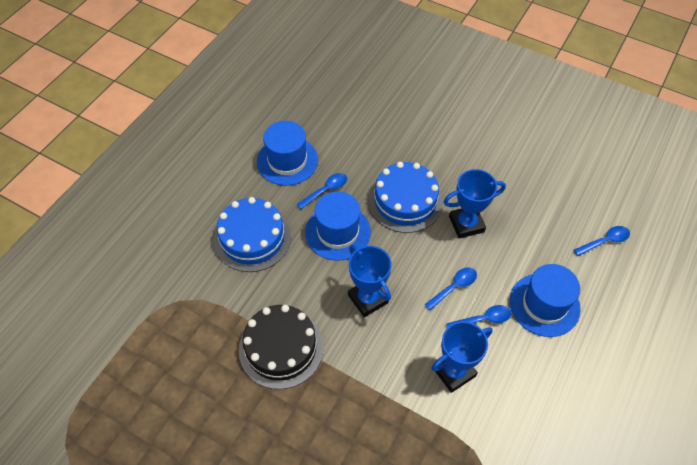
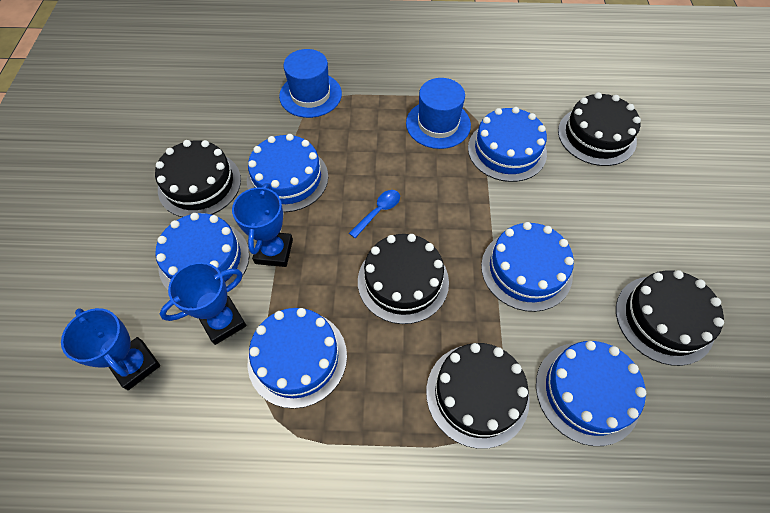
black cake: 1 -> 5
blue cake: 2 -> 6
blue hat: 3 -> 2
blue spoon: 4 -> 1

